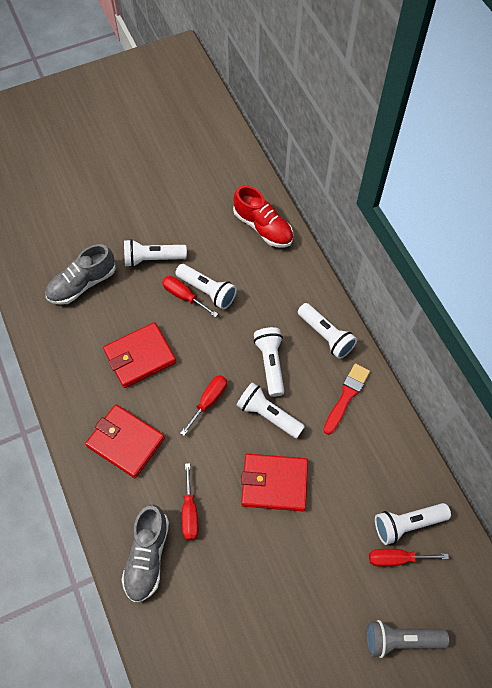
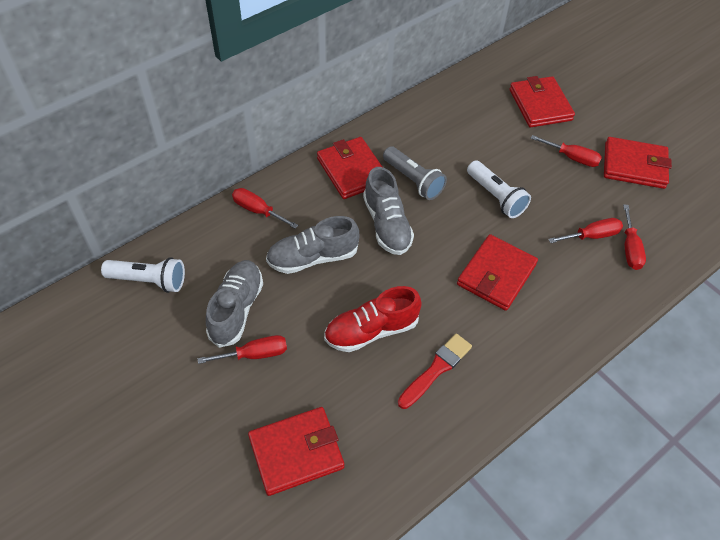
grey shoe: 2 -> 3
red screwdriver: 4 -> 5
red wallet: 3 -> 5
white flashlight: 6 -> 2

